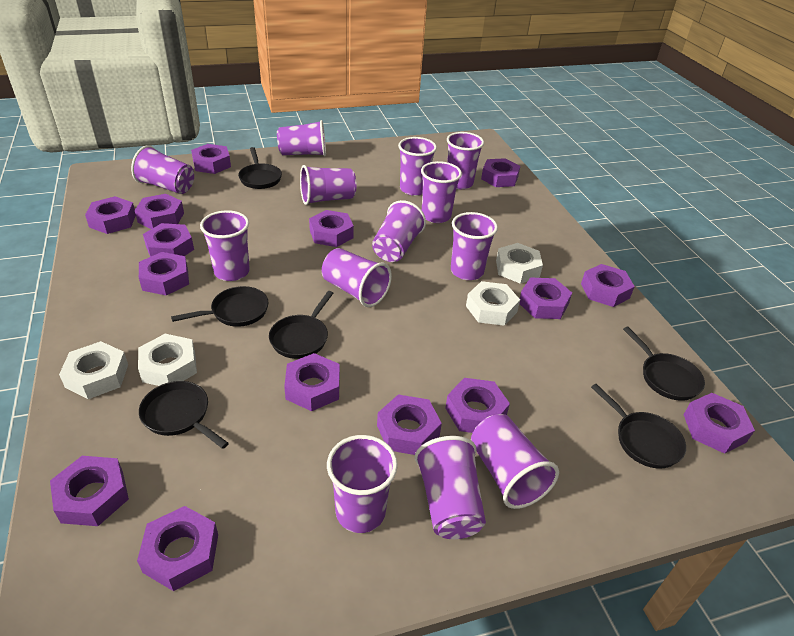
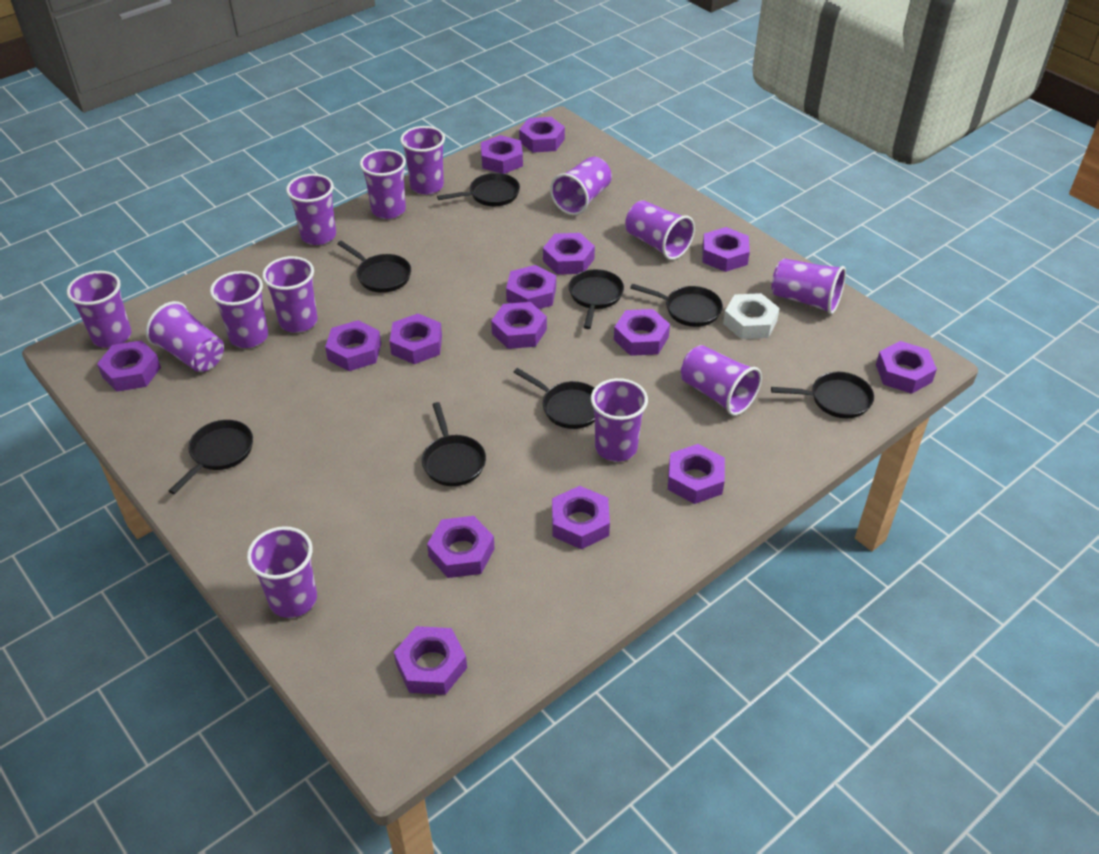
black pan: 6 -> 8
white nut: 4 -> 1

